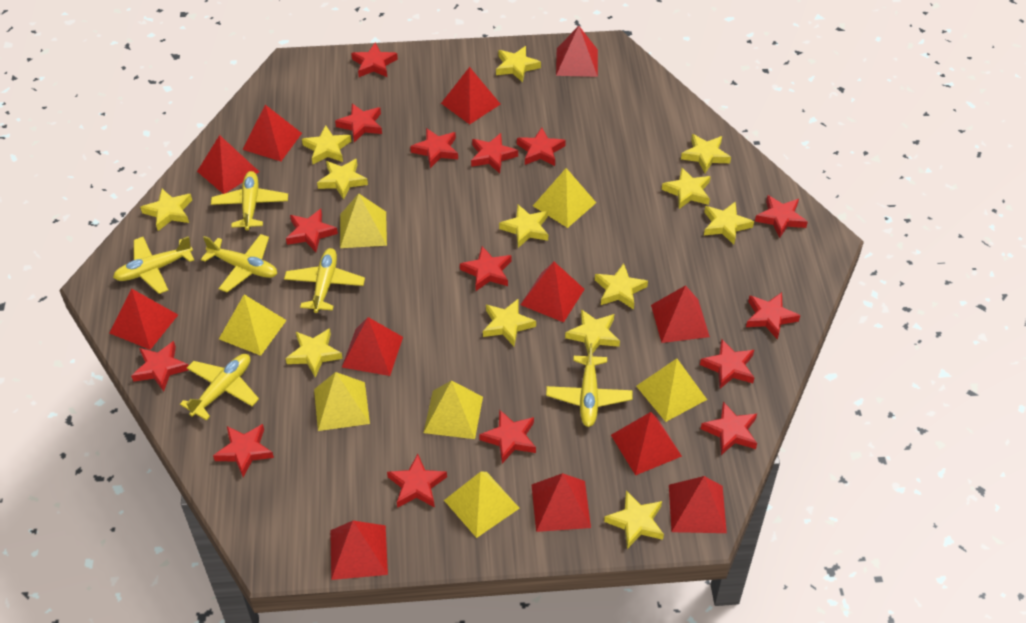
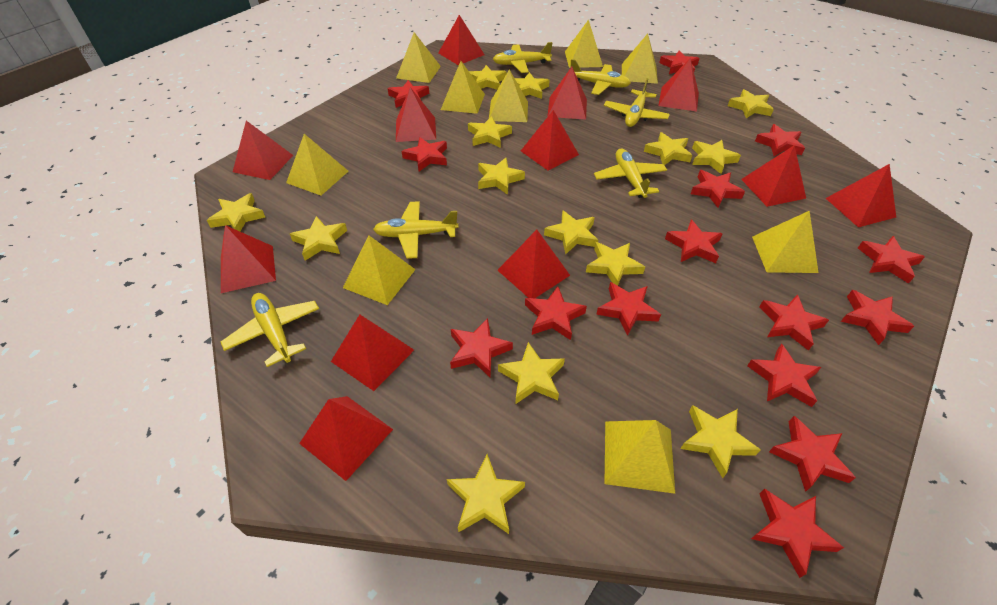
yellow pyramid: 7 -> 9
yellow star: 13 -> 14

